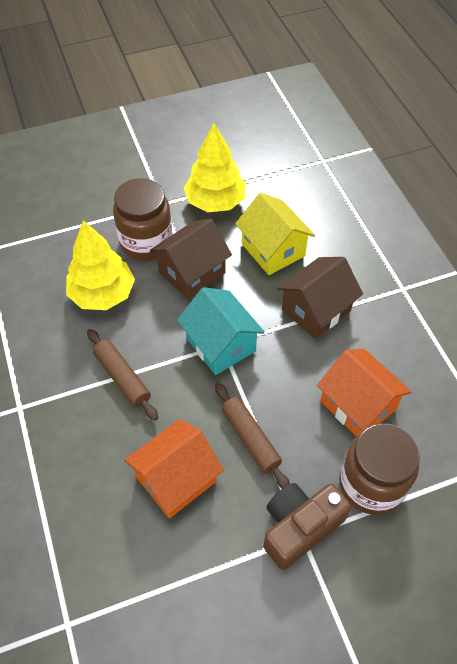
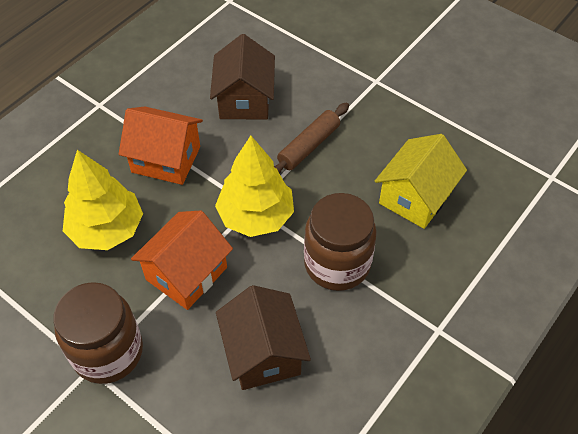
brown camera: 1 -> 0
brown rolling pin: 2 -> 1
turquoise house: 1 -> 0

